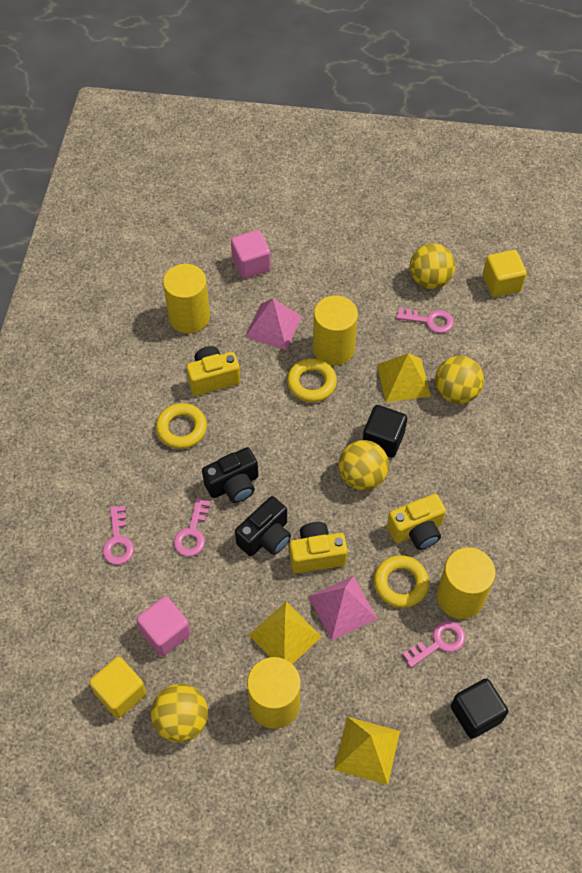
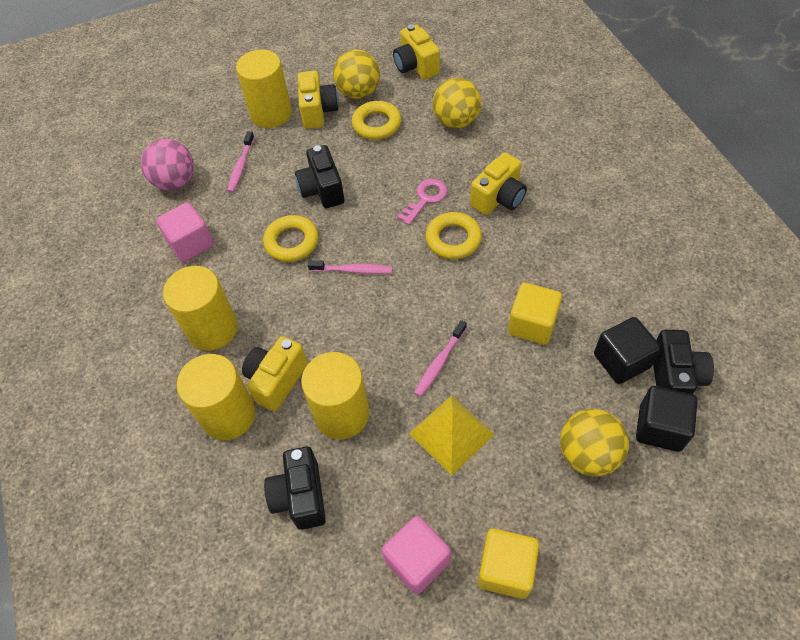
black camera: 2 -> 3
pink ball: 0 -> 1
pink key: 4 -> 1
pink pyramid: 2 -> 0
pink toothbrush: 0 -> 3
yellow ball: 4 -> 3
yellow camera: 3 -> 4
yellow pyramid: 3 -> 1

